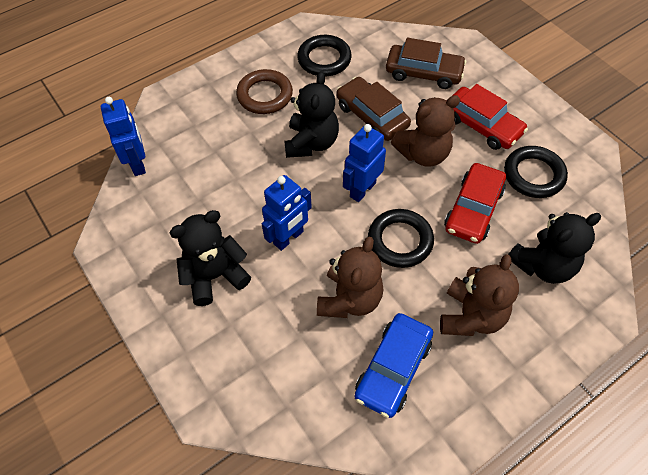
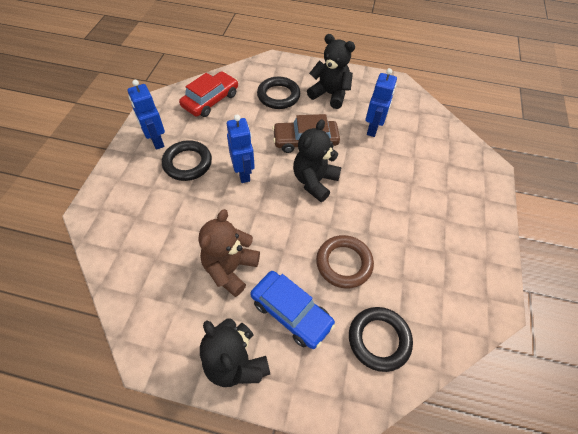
brown car: 2 -> 1
brown teddy bear: 3 -> 1
red car: 2 -> 1

